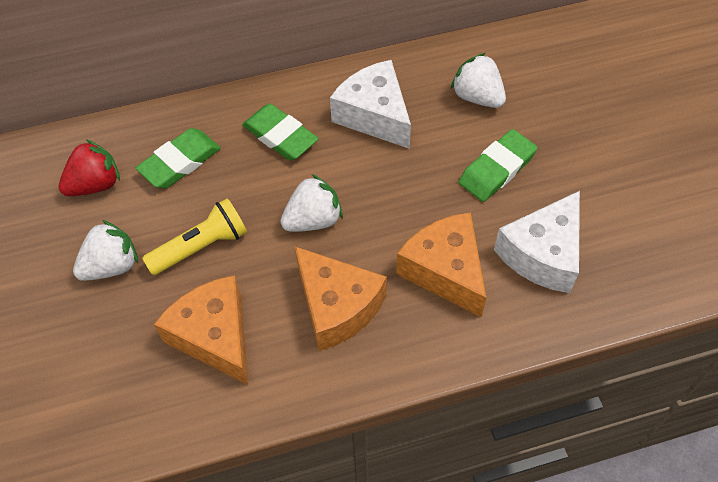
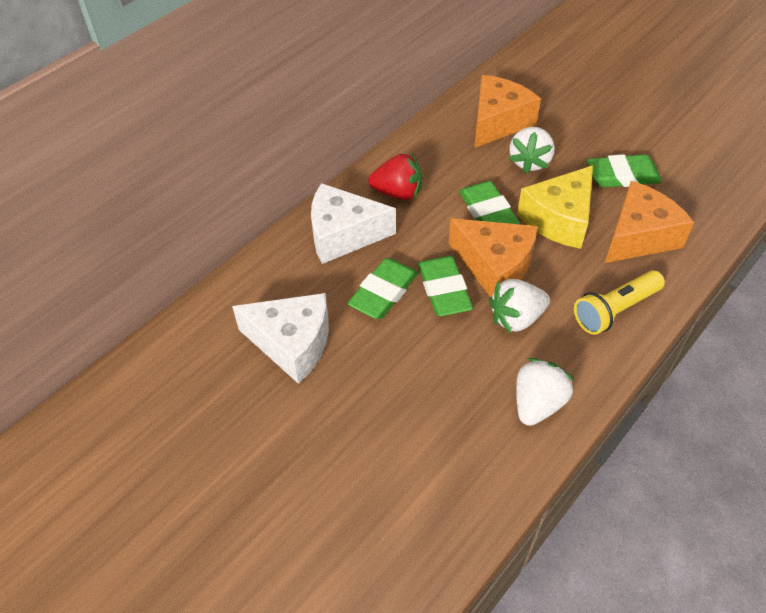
green eraser: 3 -> 4
yellow cheese: 0 -> 1

